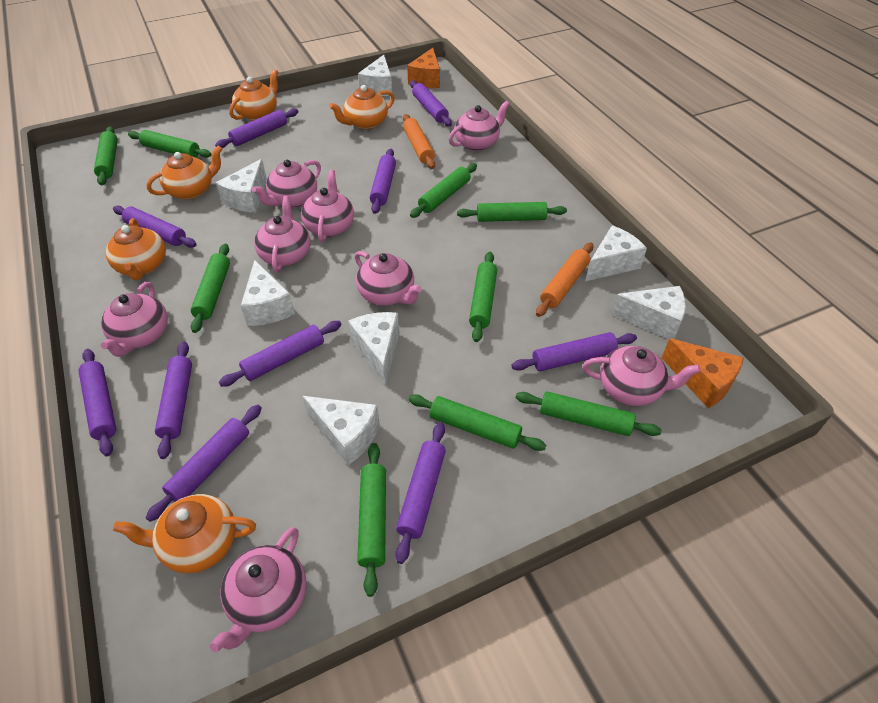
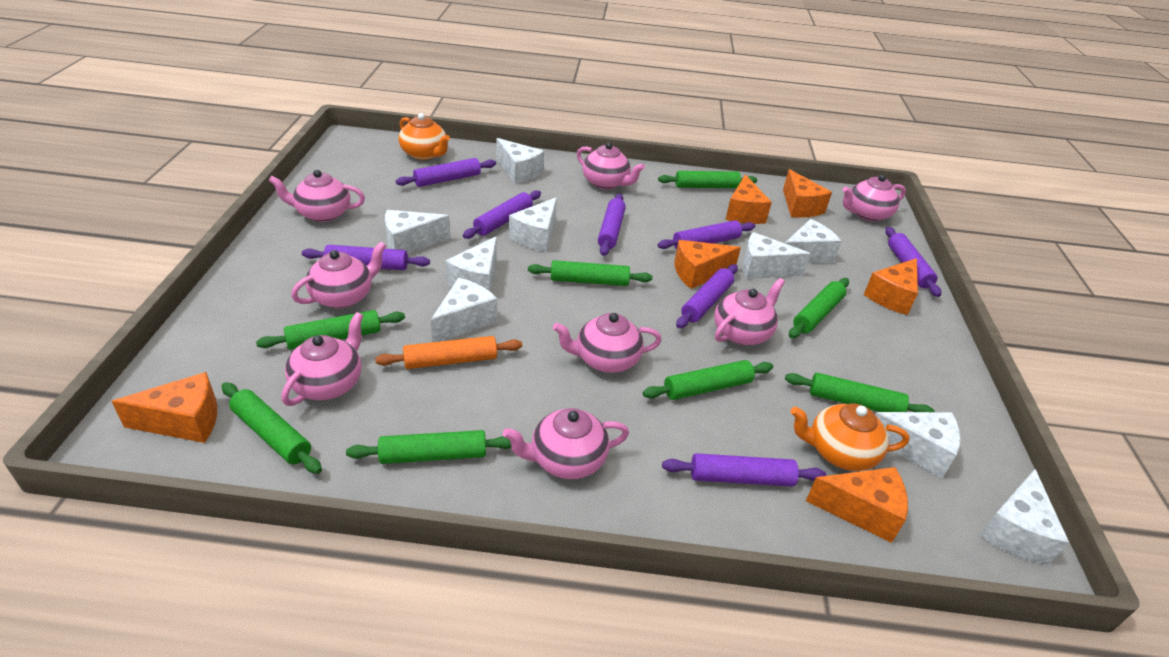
green rolling pin: 9 -> 8
orange cheese: 2 -> 6
orange rolling pin: 2 -> 1
orange teapot: 5 -> 2
purple rolling pin: 10 -> 8
white cheese: 7 -> 9

